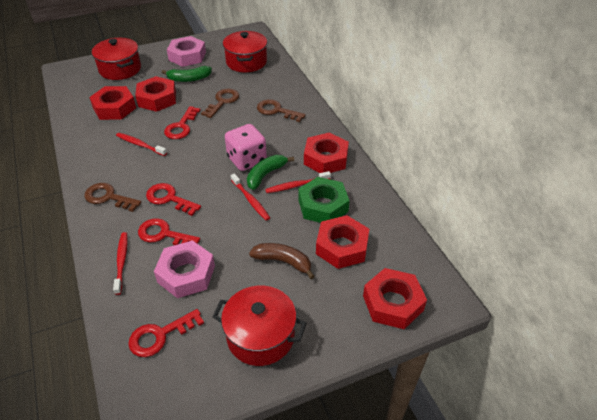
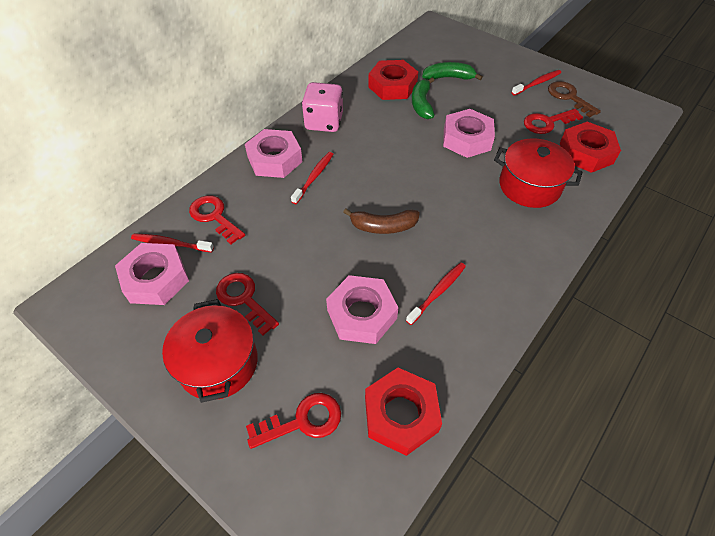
brown key: 3 -> 1
green nut: 1 -> 0
pink nut: 2 -> 4
red nut: 5 -> 3
red pot: 3 -> 2

